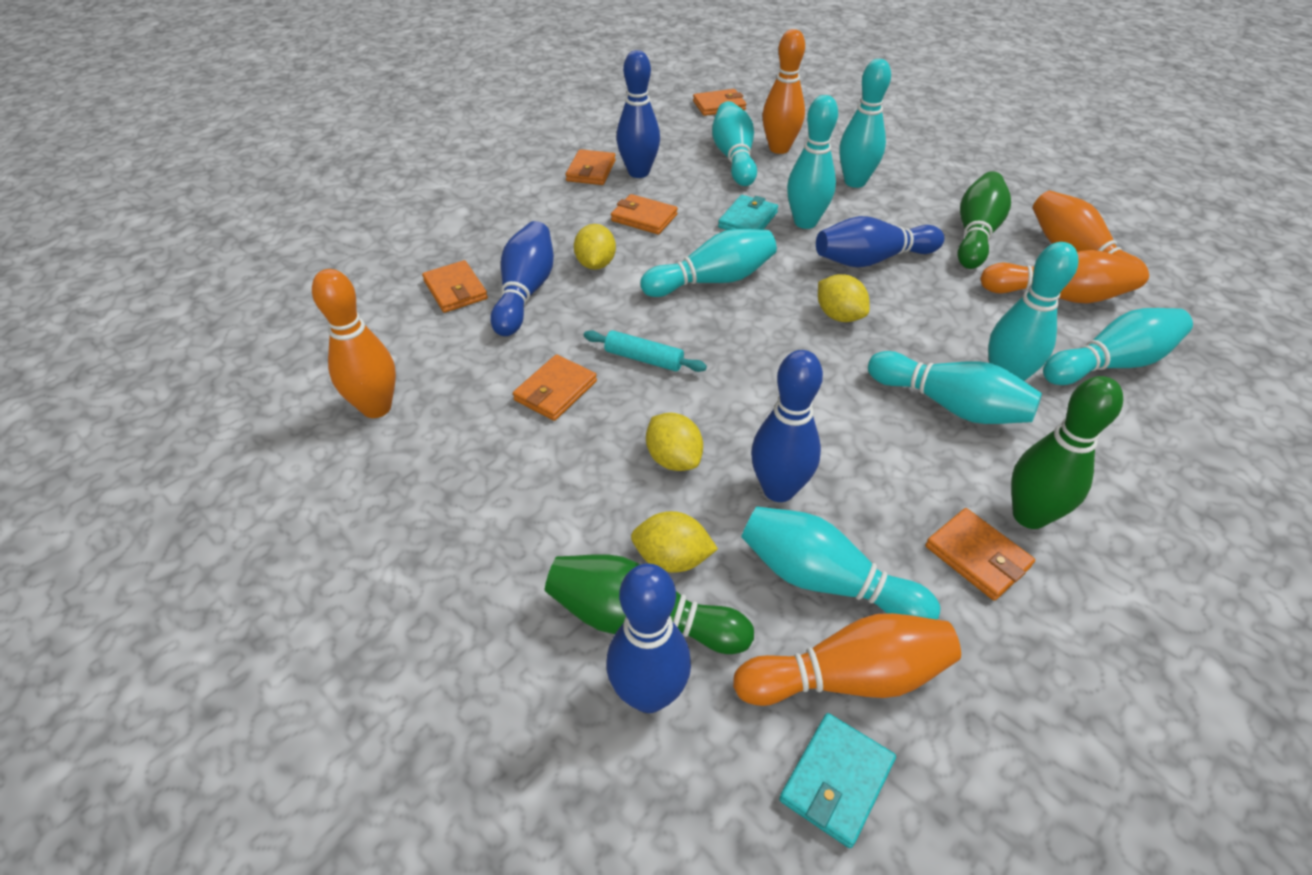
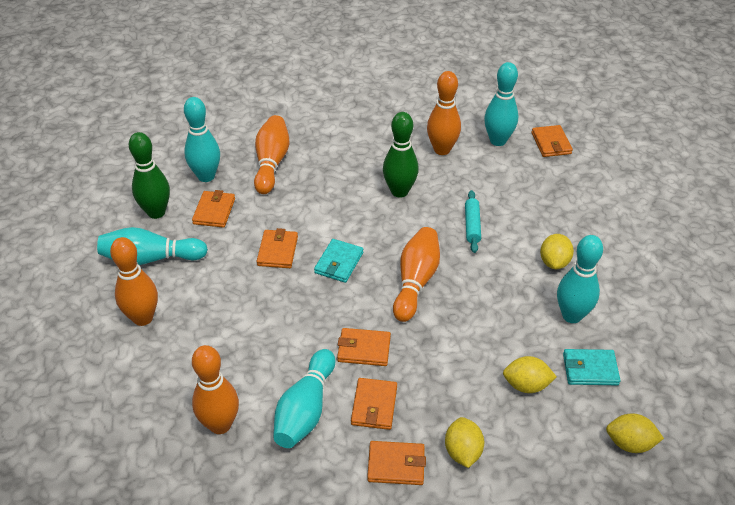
blue bowling pin: 5 -> 0
green bowling pin: 3 -> 2
turquoise bowling pin: 8 -> 5

